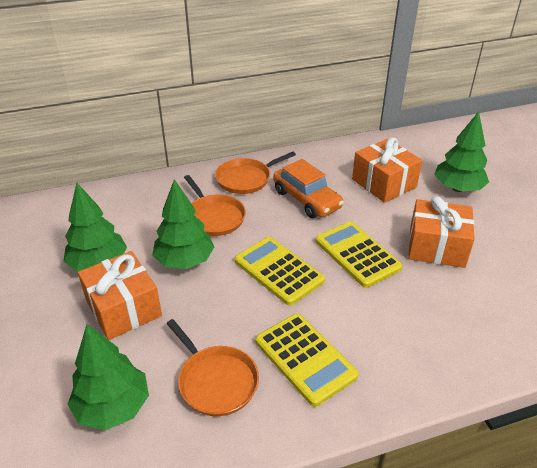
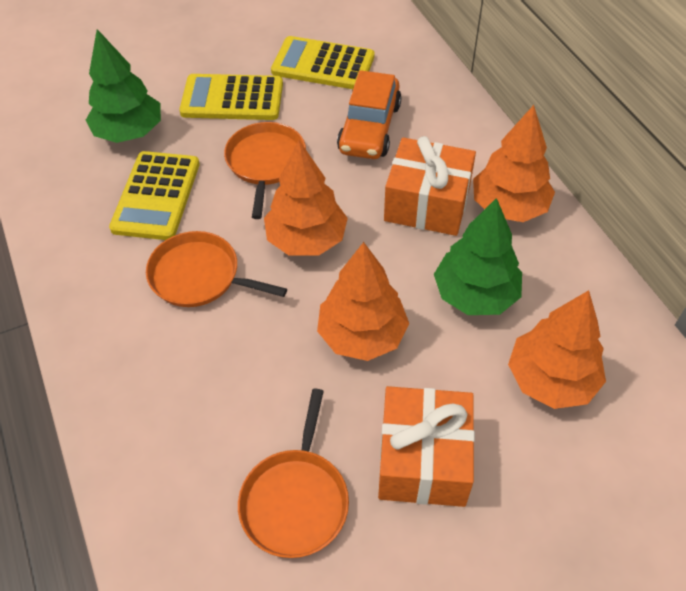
green tree: 4 -> 2
orange gift: 3 -> 2
orange tree: 0 -> 4

